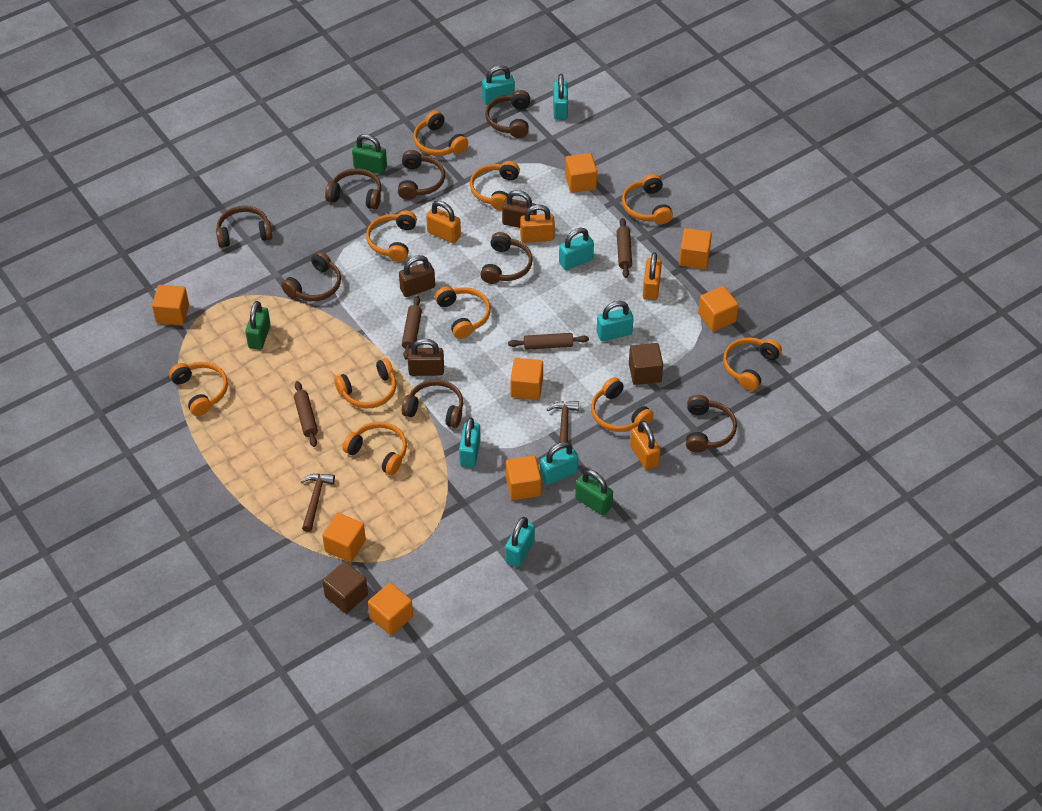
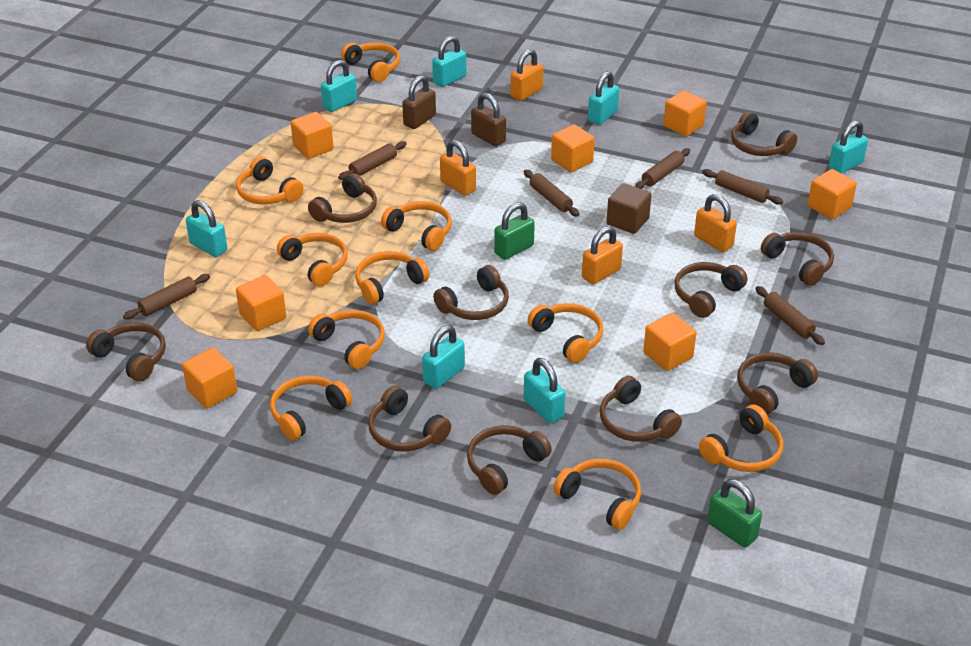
brown cube: 2 -> 1
brown hammer: 2 -> 0
brown headphones: 8 -> 10
brown padlock: 3 -> 2
brown rolling pin: 4 -> 6
green padlock: 3 -> 2
orange cube: 8 -> 7

